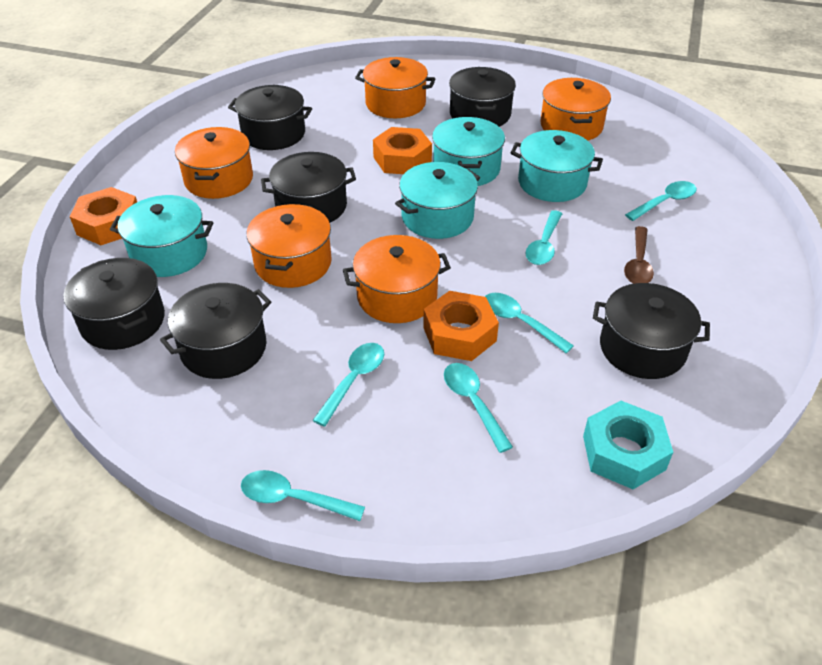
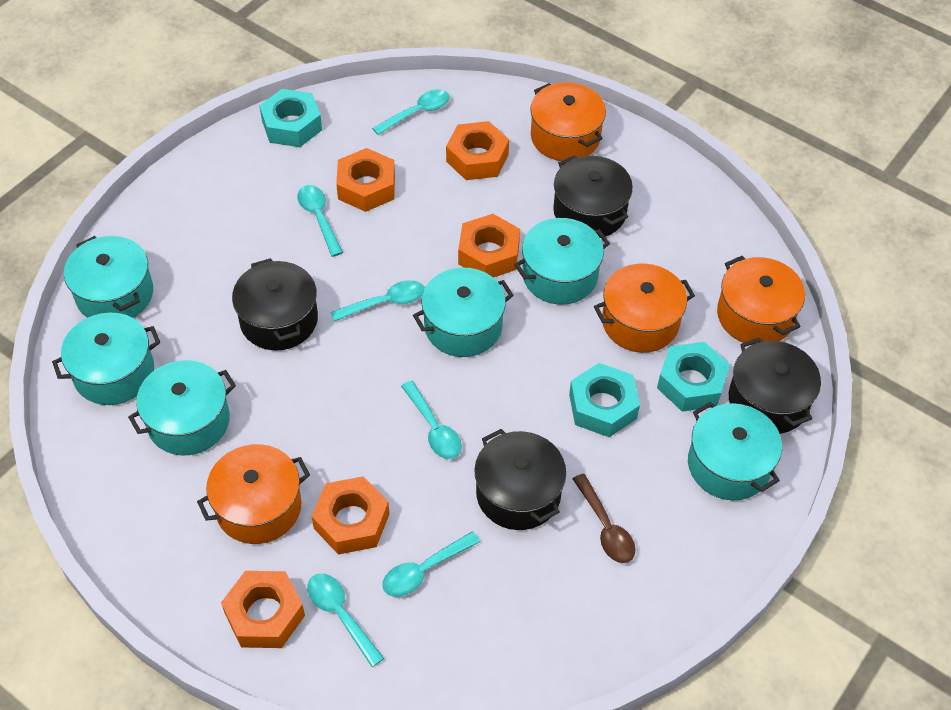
black pot: 6 -> 4
orange nut: 3 -> 5
orange pot: 5 -> 4
turquoise nut: 1 -> 3
turquoise pot: 4 -> 6

